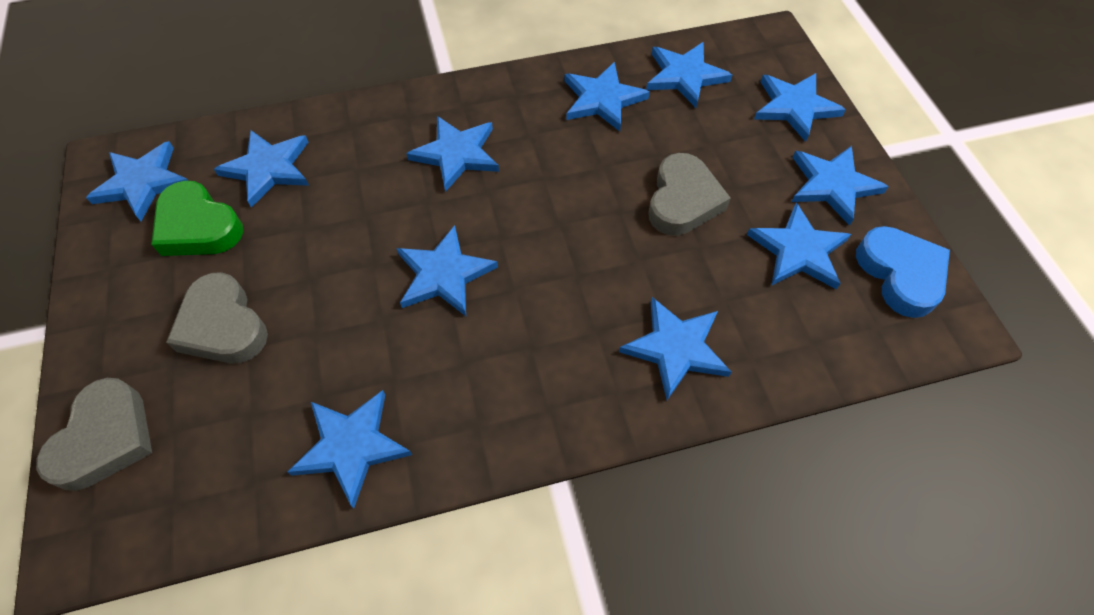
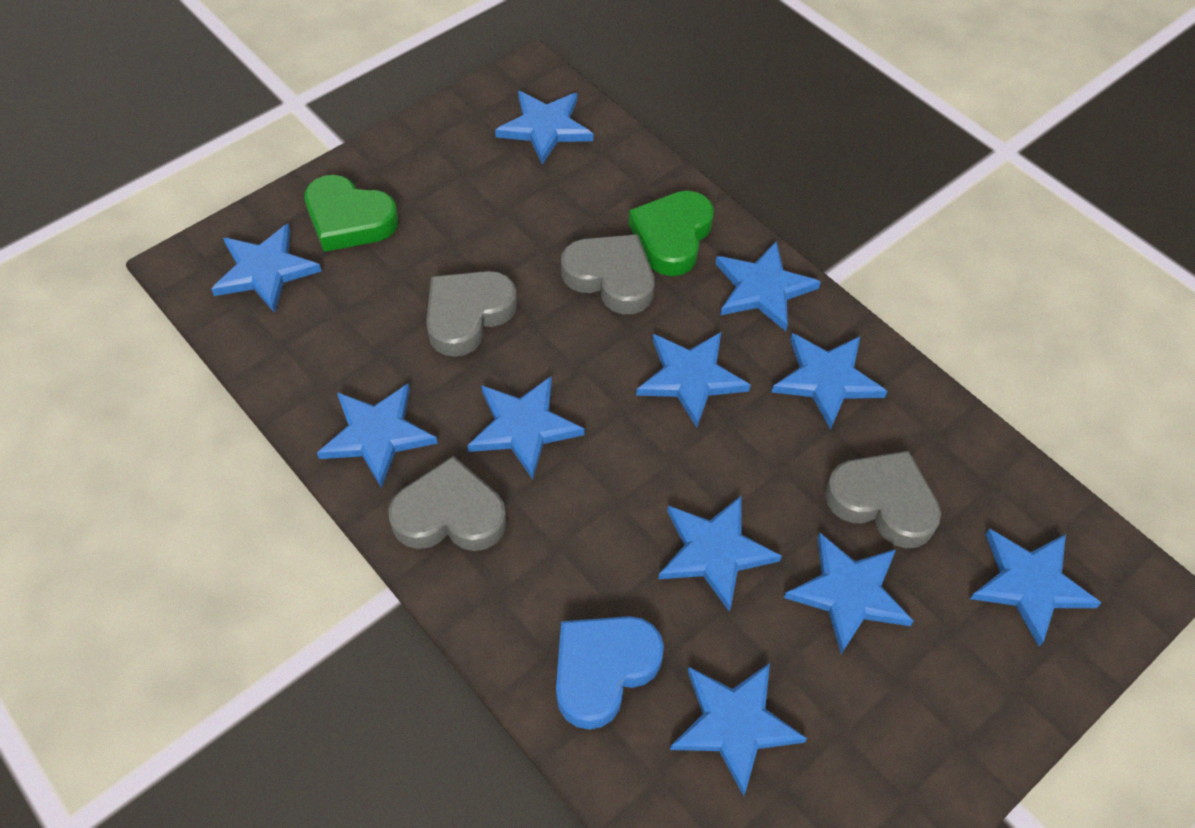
green heart: 1 -> 2
grey heart: 3 -> 4

